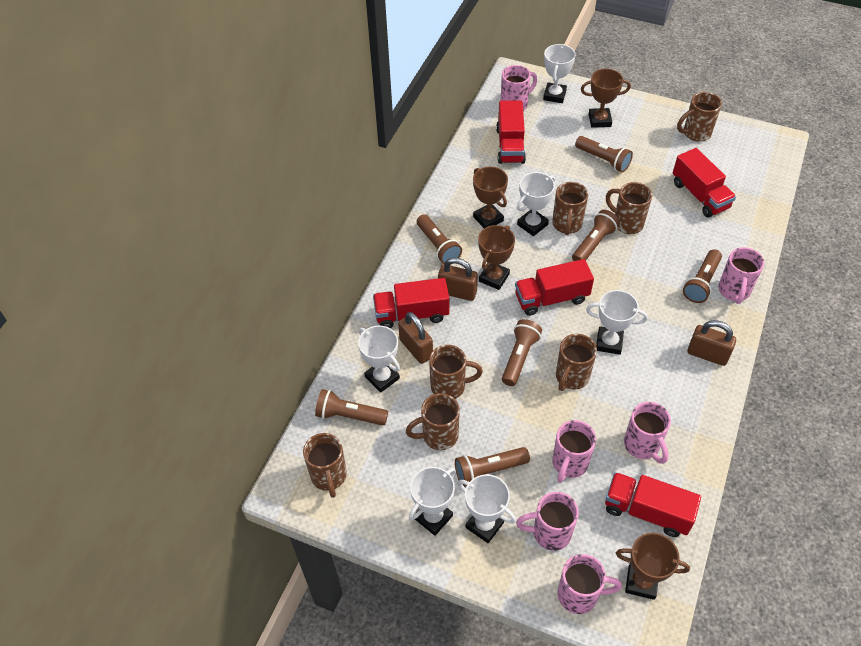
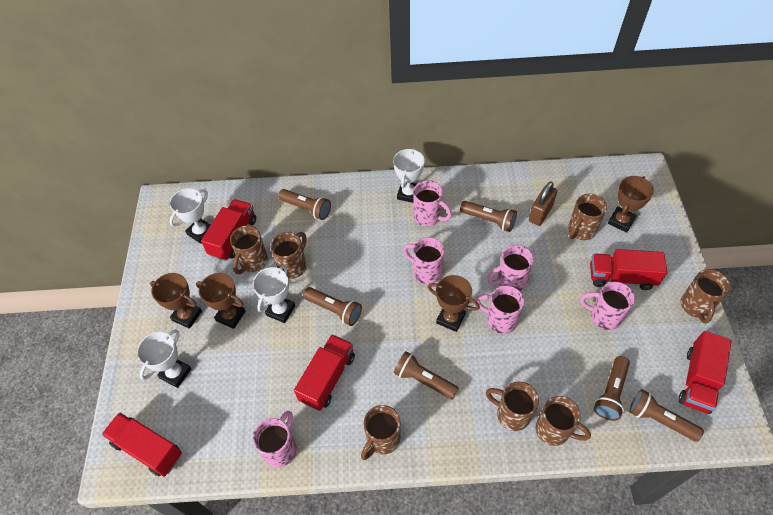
brown flashlight: 7 -> 6
brown padlock: 3 -> 1
white trophy: 6 -> 4

